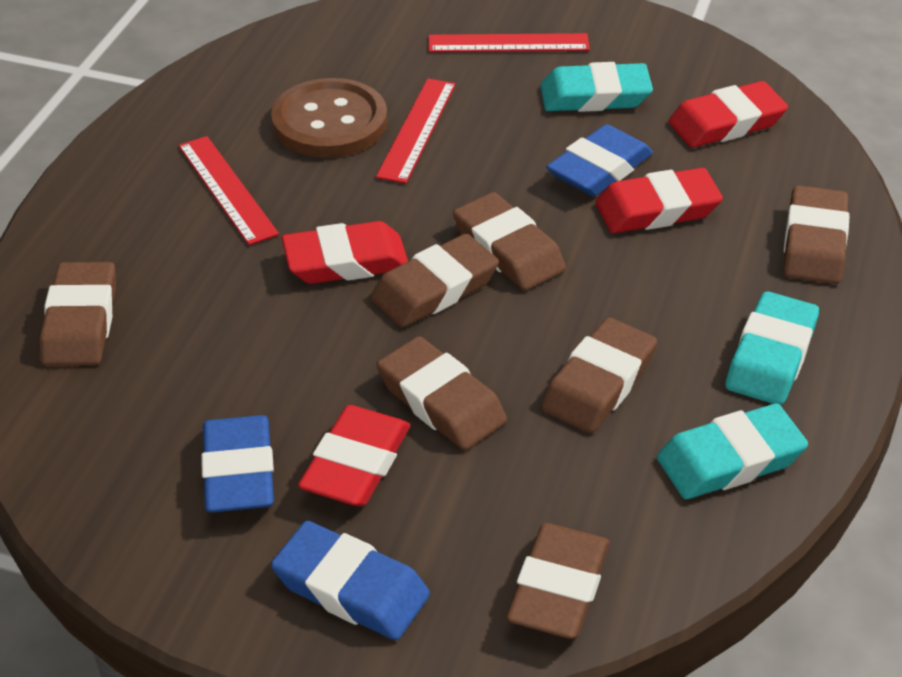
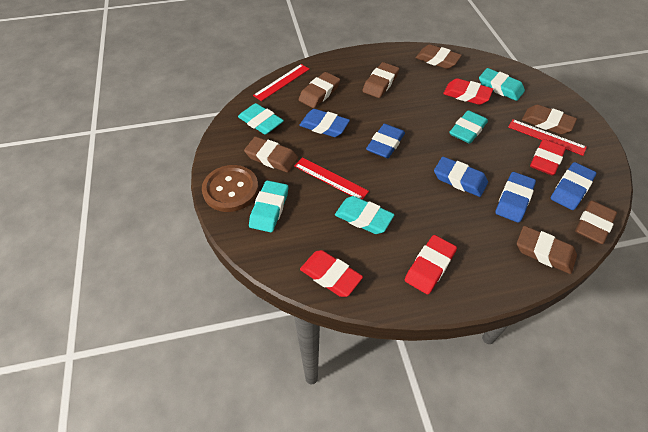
blue eraser: 3 -> 5
turquoise eraser: 3 -> 5

